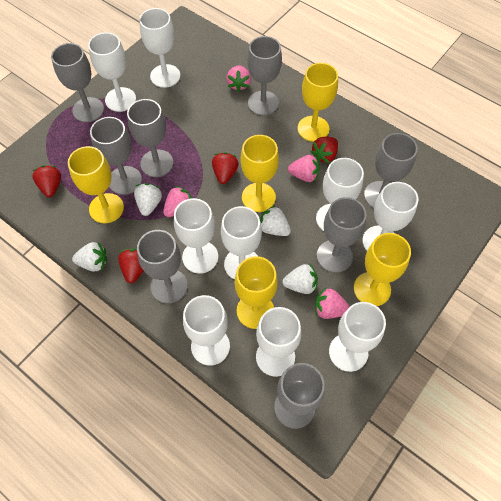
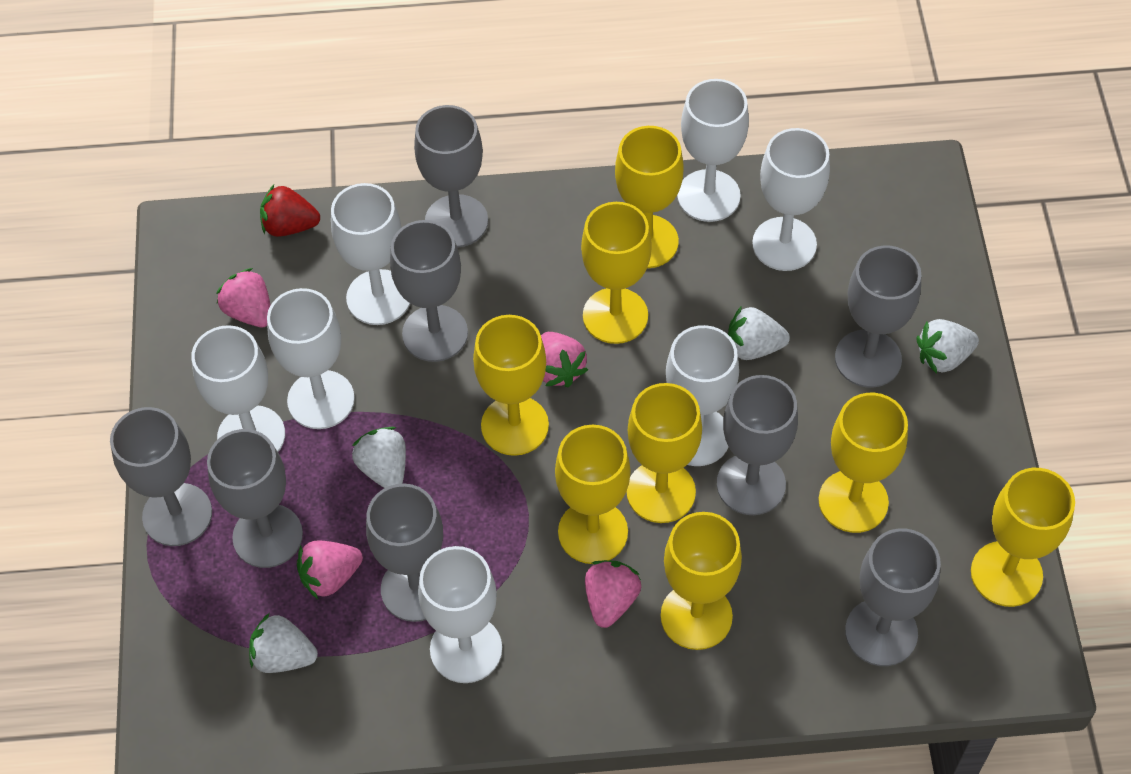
red strawberry: 4 -> 1
white goblet: 9 -> 7
yellow goblet: 5 -> 8

